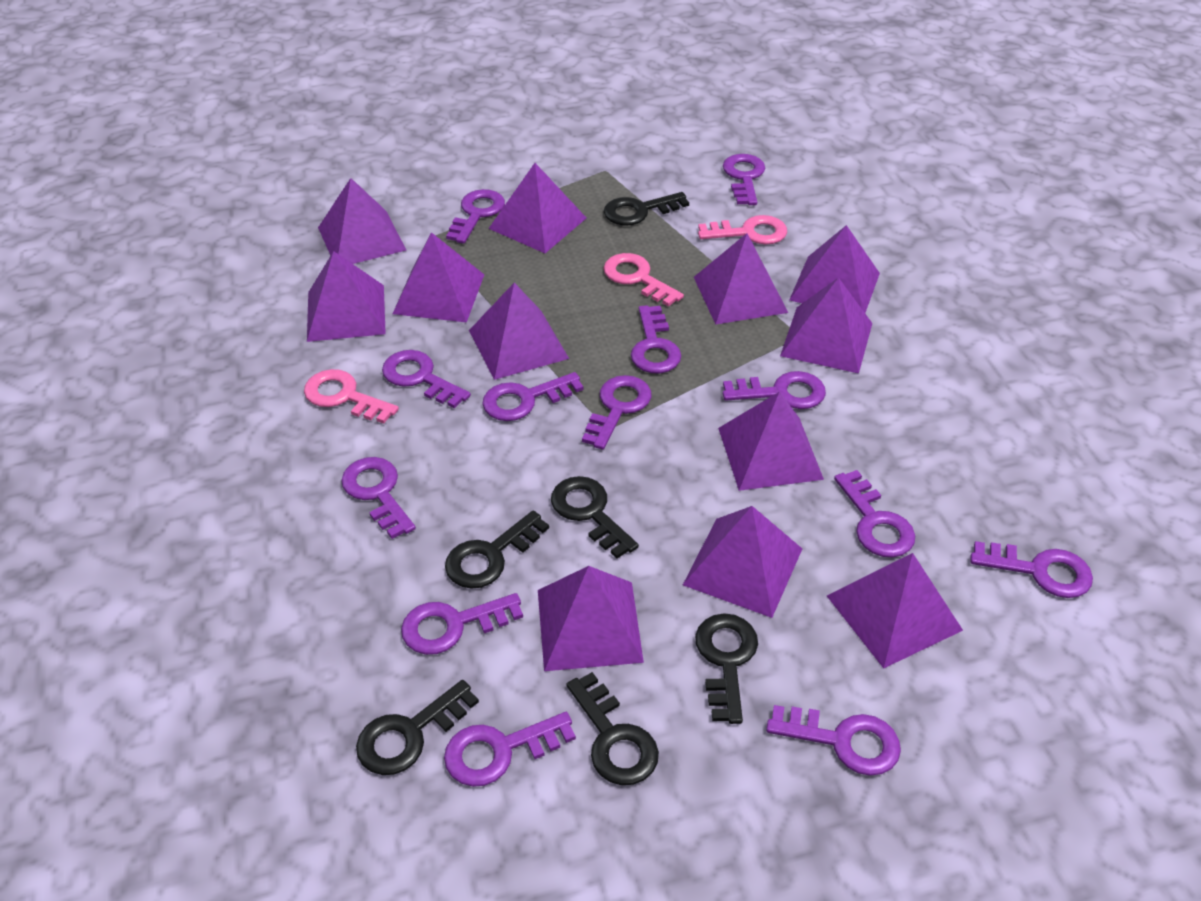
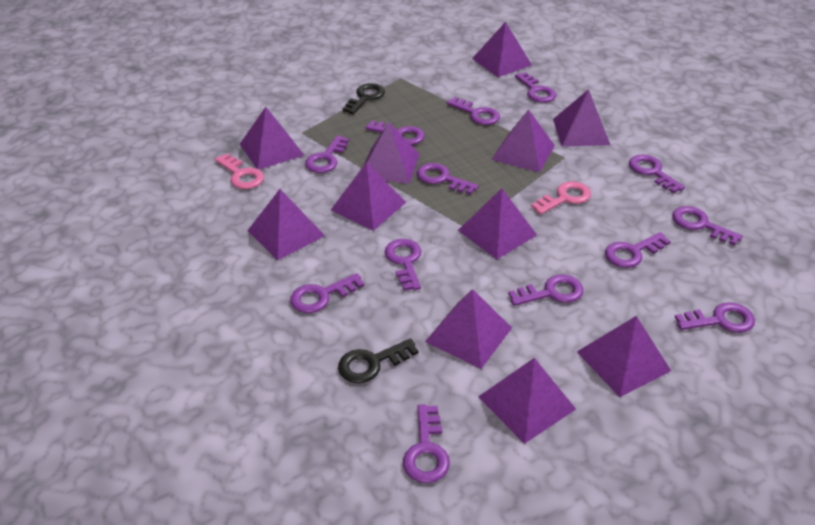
black key: 6 -> 2
pink key: 3 -> 2
purple pyramid: 12 -> 11

